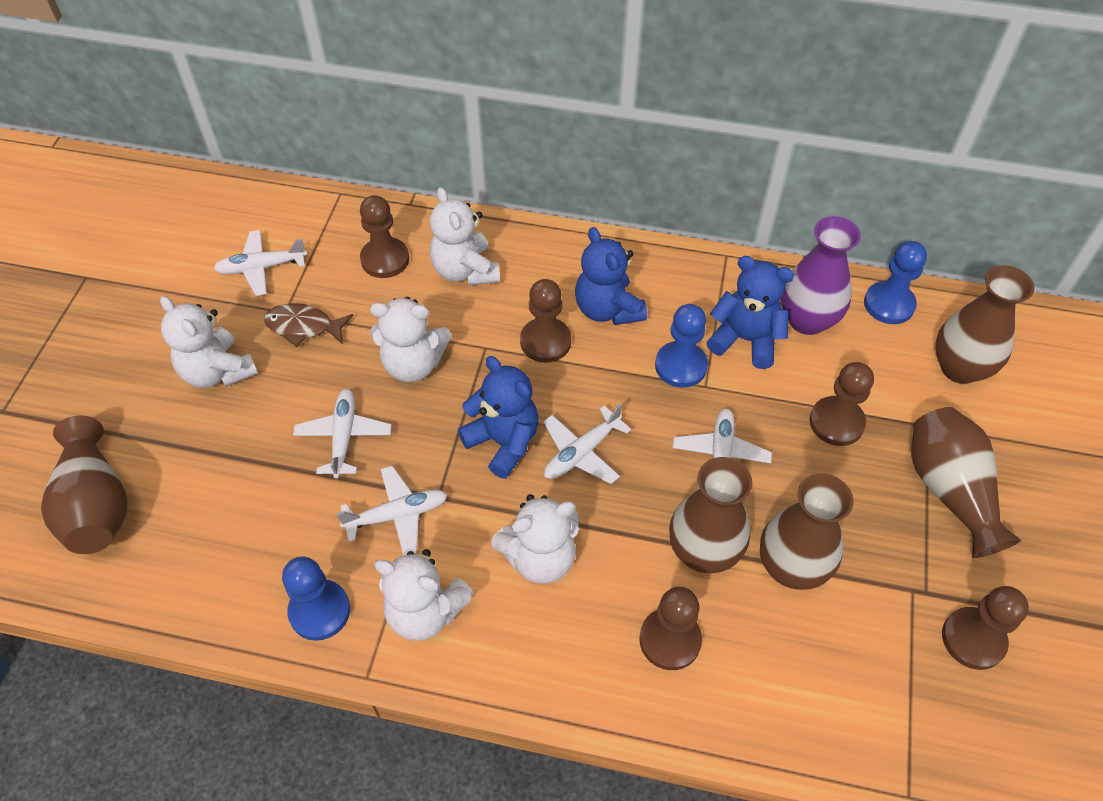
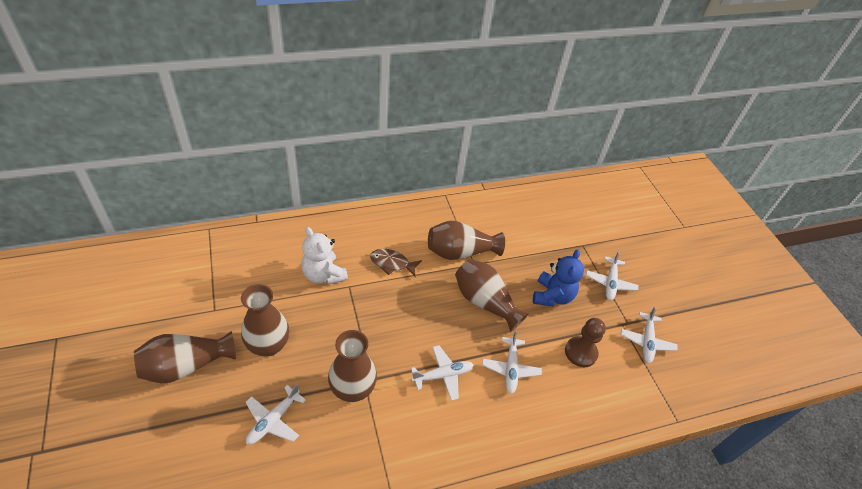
blue pawn: 3 -> 0
blue teddy bear: 3 -> 1
brown pawn: 5 -> 1
purple vase: 1 -> 0
white teddy bear: 5 -> 1

